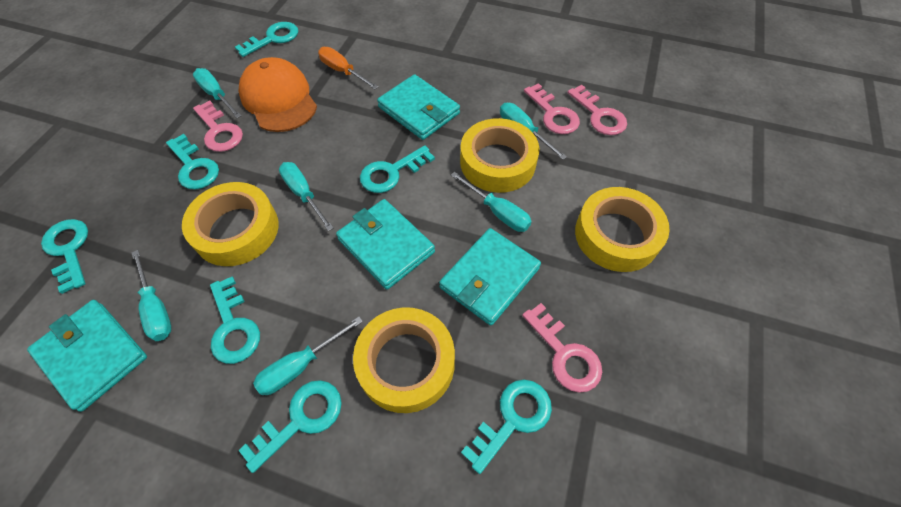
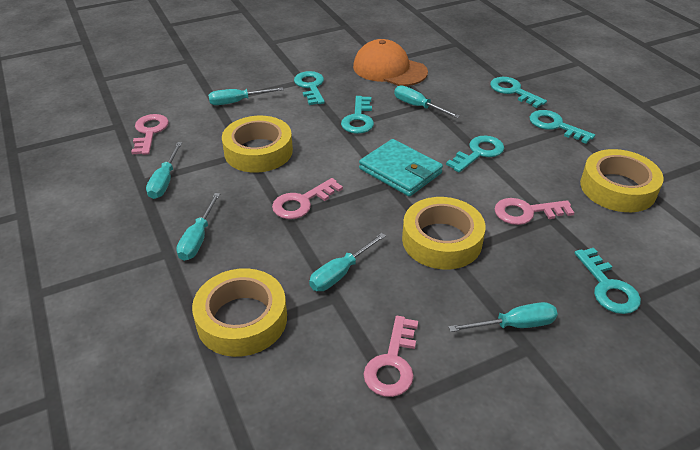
orange screwdriver: 1 -> 0
turquoise key: 7 -> 6
turquoise wallet: 4 -> 1

